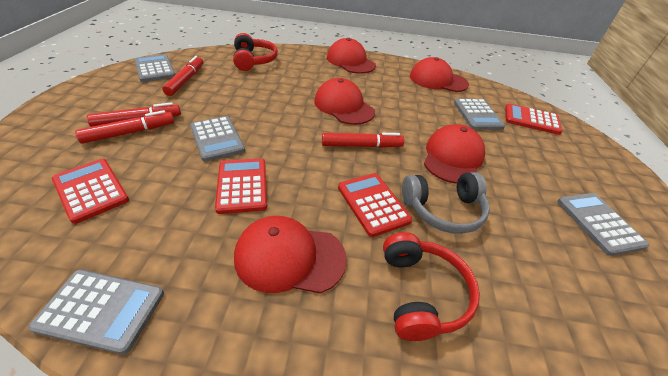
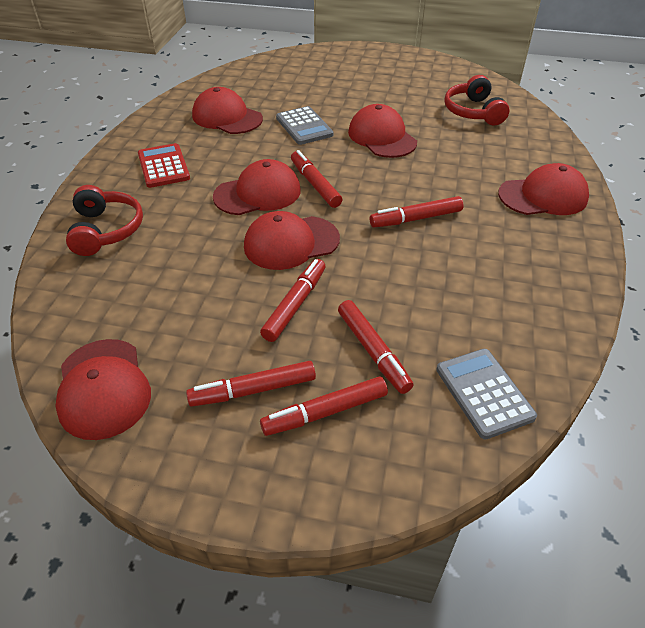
grey calculator: 5 -> 2
grey headphones: 1 -> 0
red calculator: 4 -> 1
red cap: 5 -> 6
red marker: 4 -> 6

